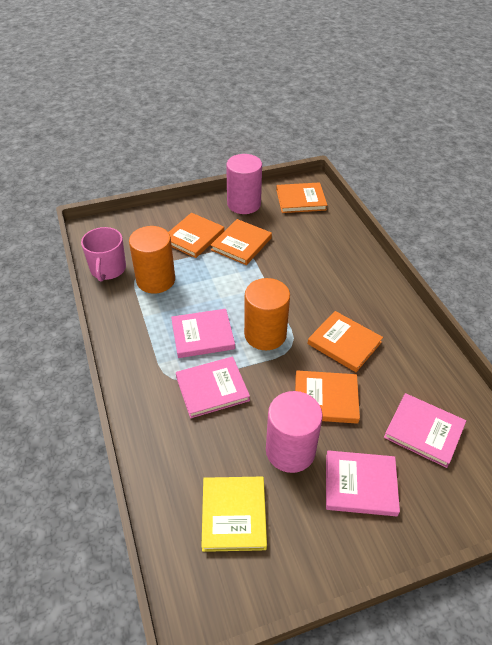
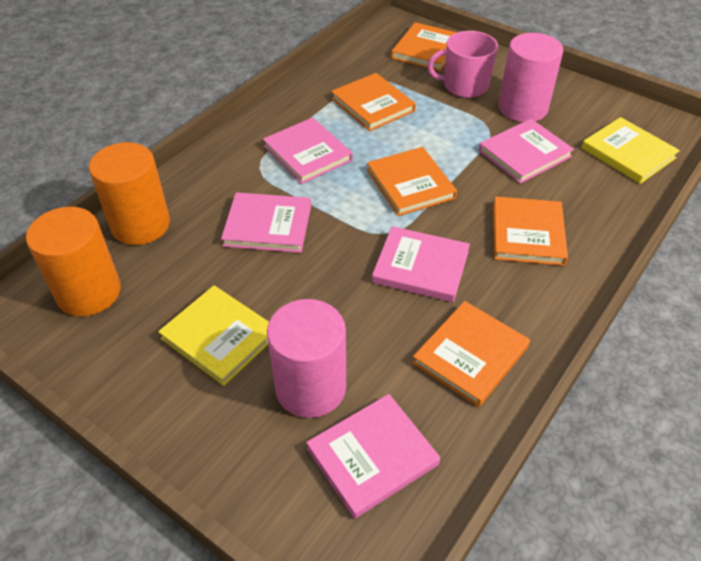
pink book: 4 -> 5
yellow book: 1 -> 2

